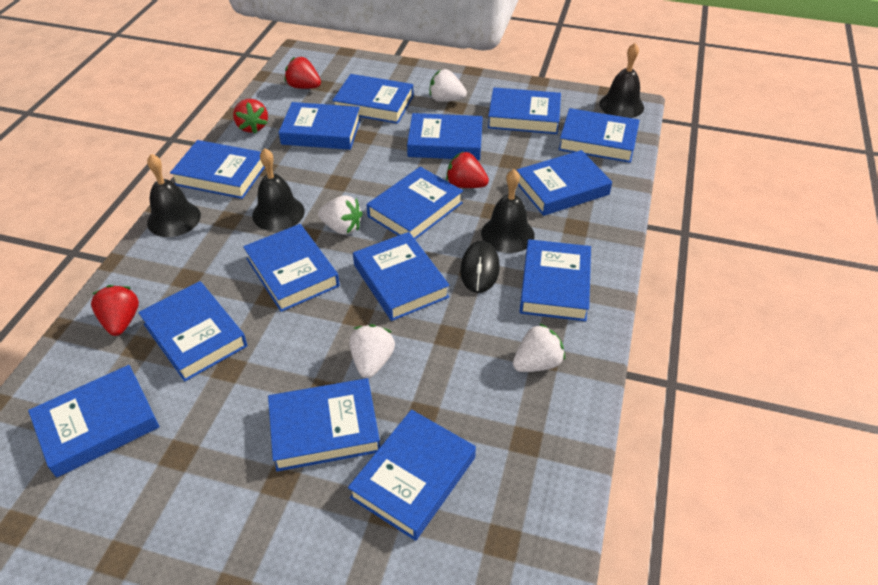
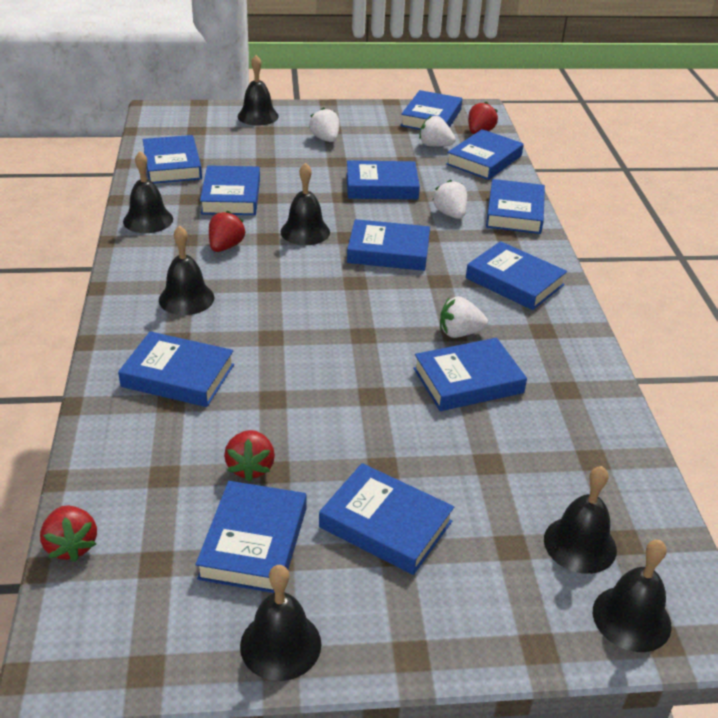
black bell: 4 -> 7
black mouse: 1 -> 0
blue book: 15 -> 12

